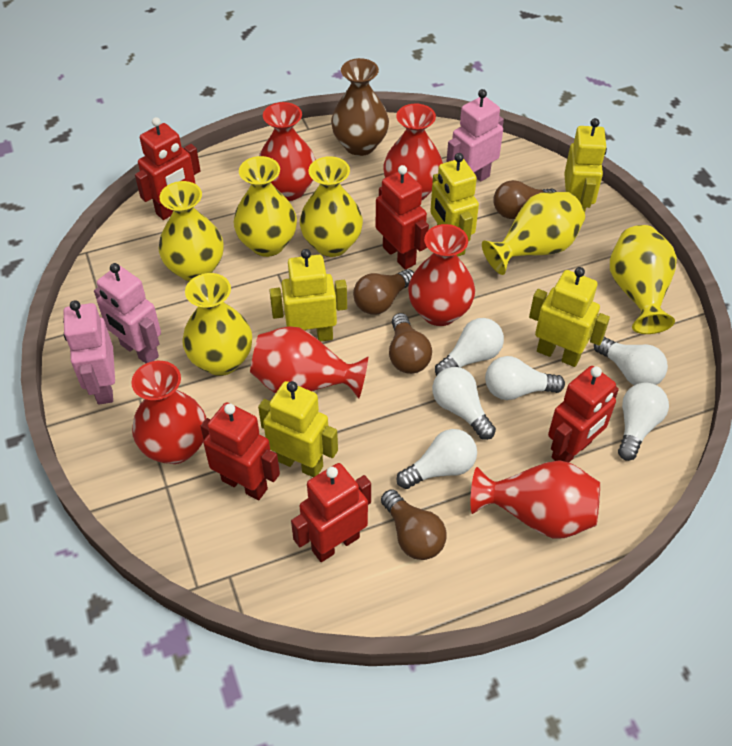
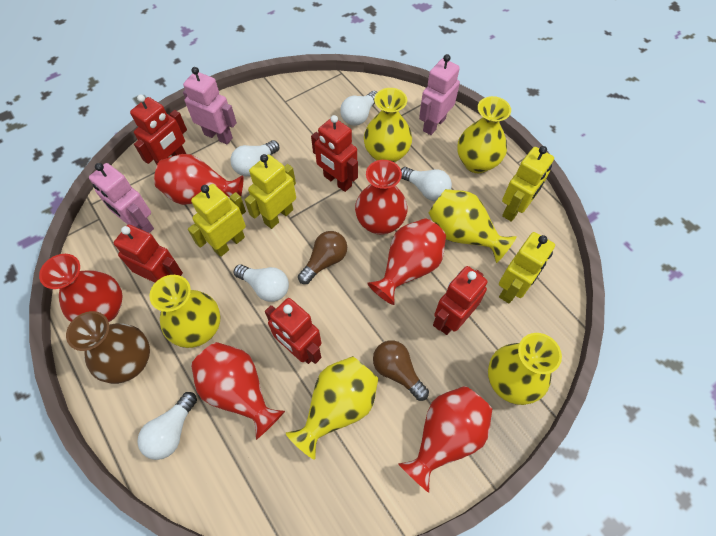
brown light bulb: 4 -> 2
white light bulb: 6 -> 5
yellow robot: 5 -> 4

